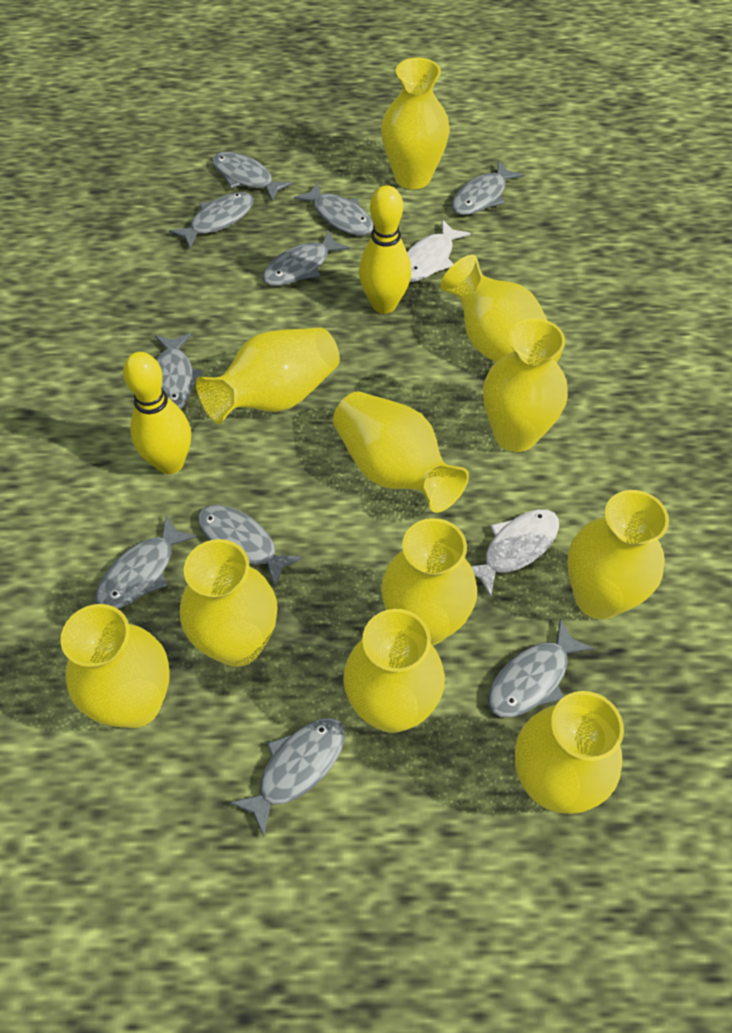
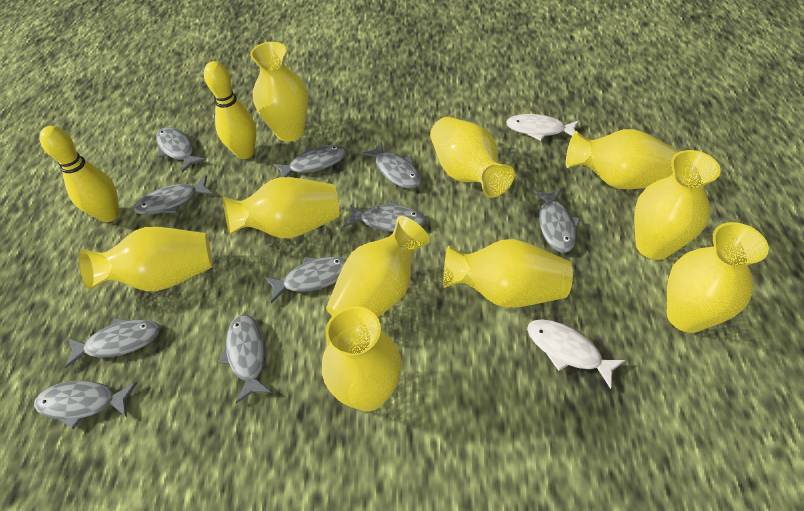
yellow vase: 11 -> 10

